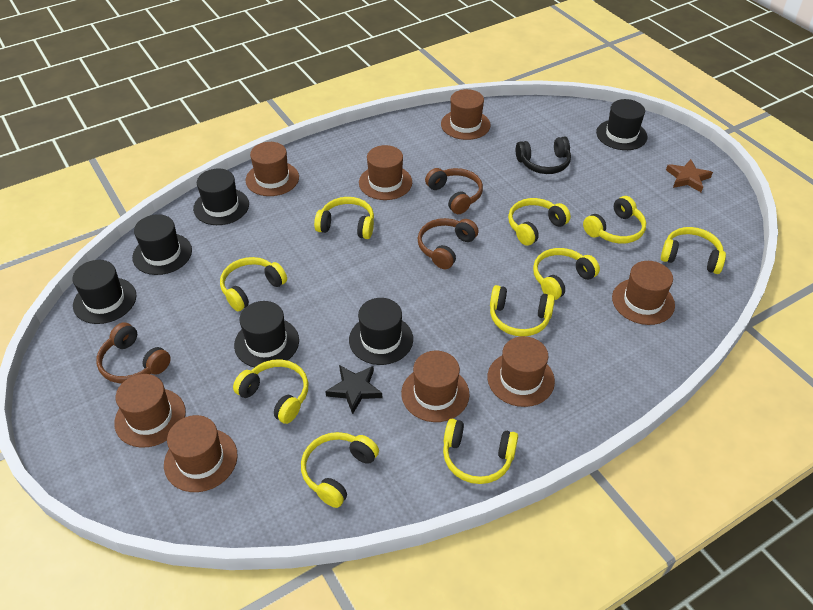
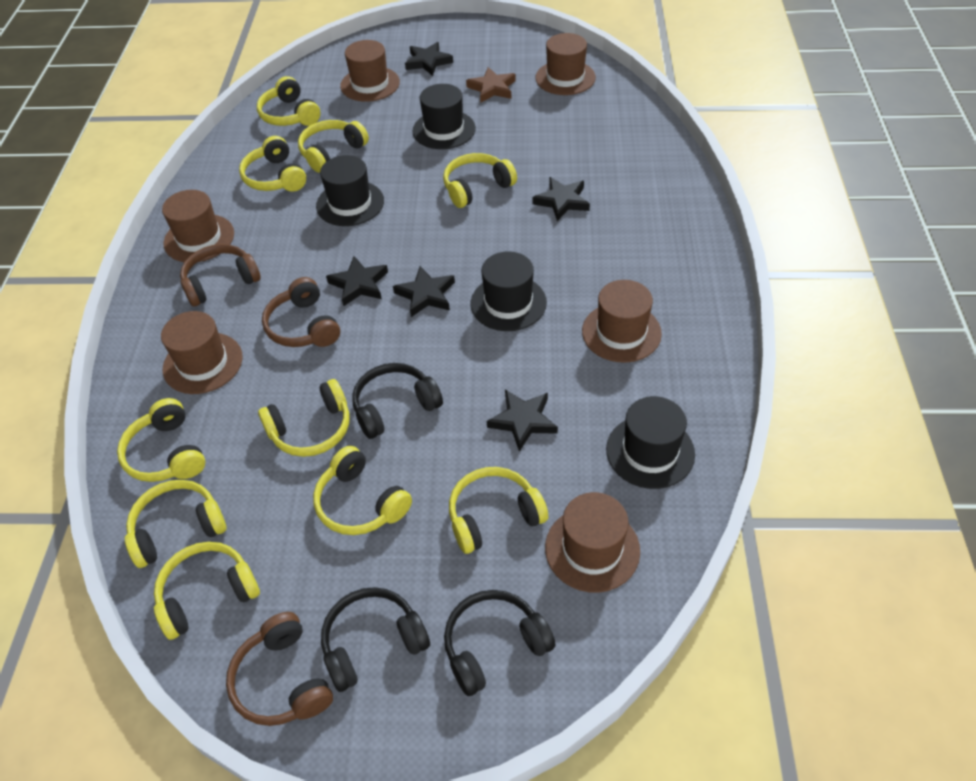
black hat: 6 -> 4
black headphones: 1 -> 3
black star: 1 -> 5
brown hat: 8 -> 6

